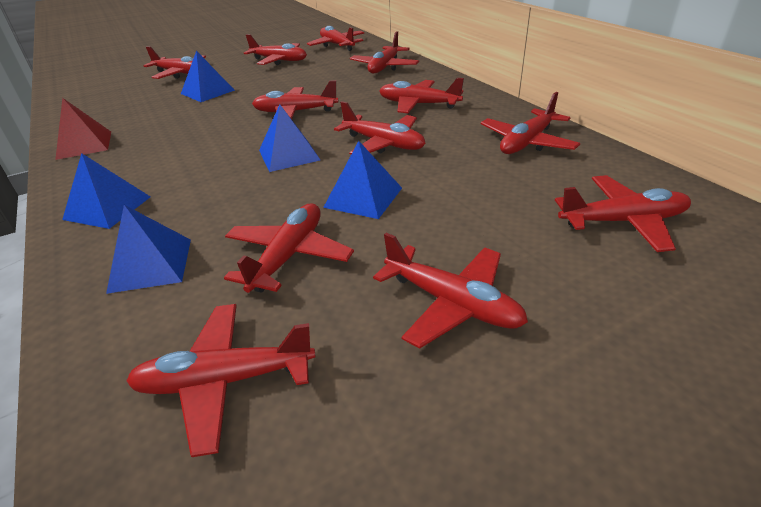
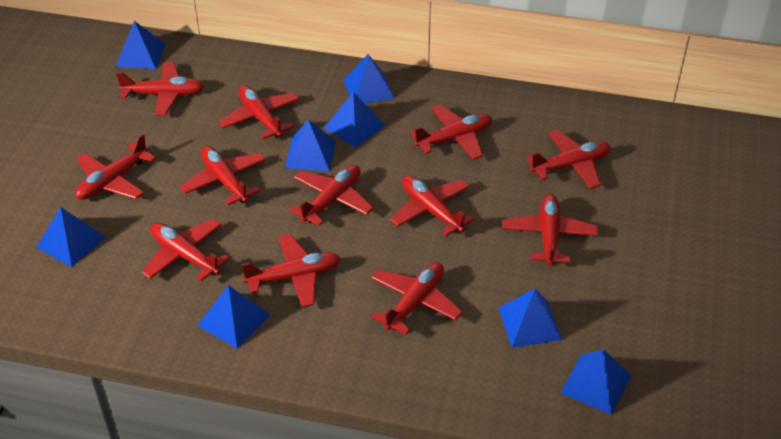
blue pyramid: 5 -> 8
red pyramid: 1 -> 0

